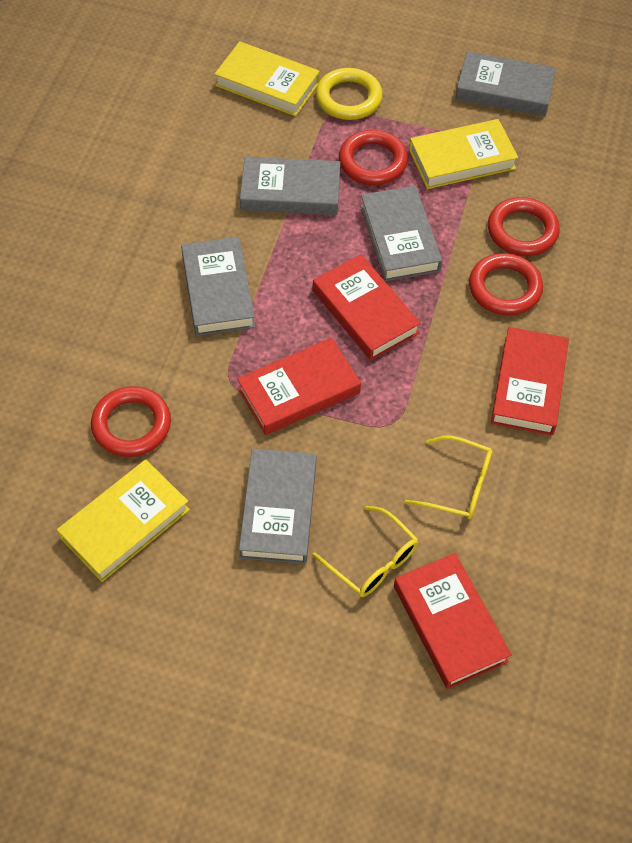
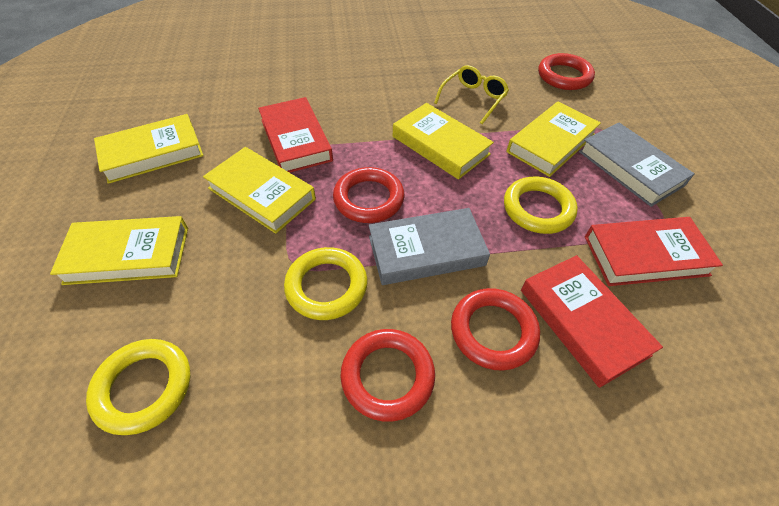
grey book: 5 -> 2
red book: 4 -> 3
yellow book: 3 -> 5
yellow glasses: 2 -> 1
yellow ring: 1 -> 3

